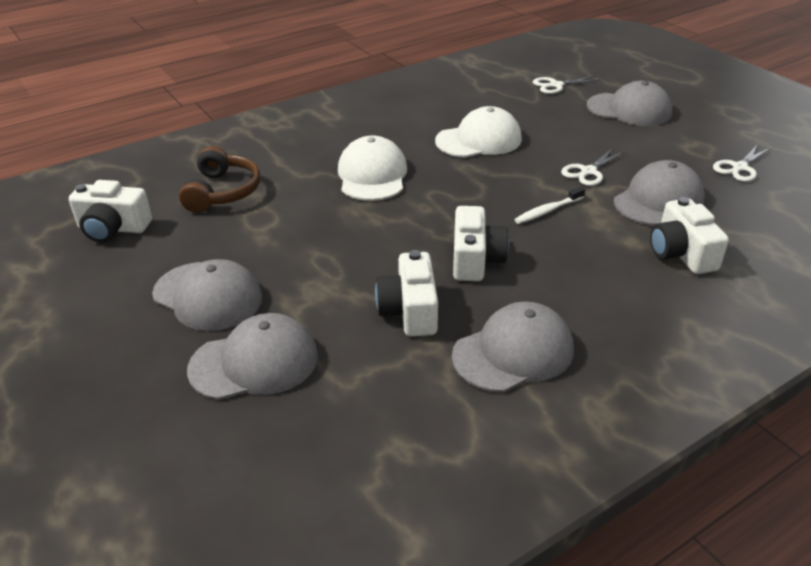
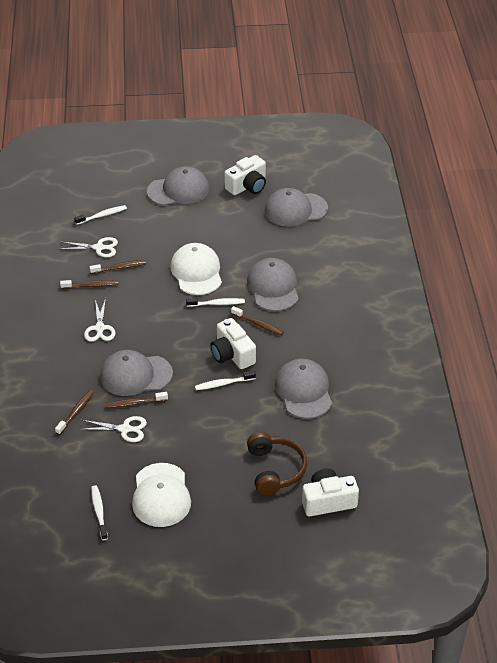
brown toothbrush: 0 -> 5
white camera: 4 -> 3
white toothbrush: 1 -> 4

